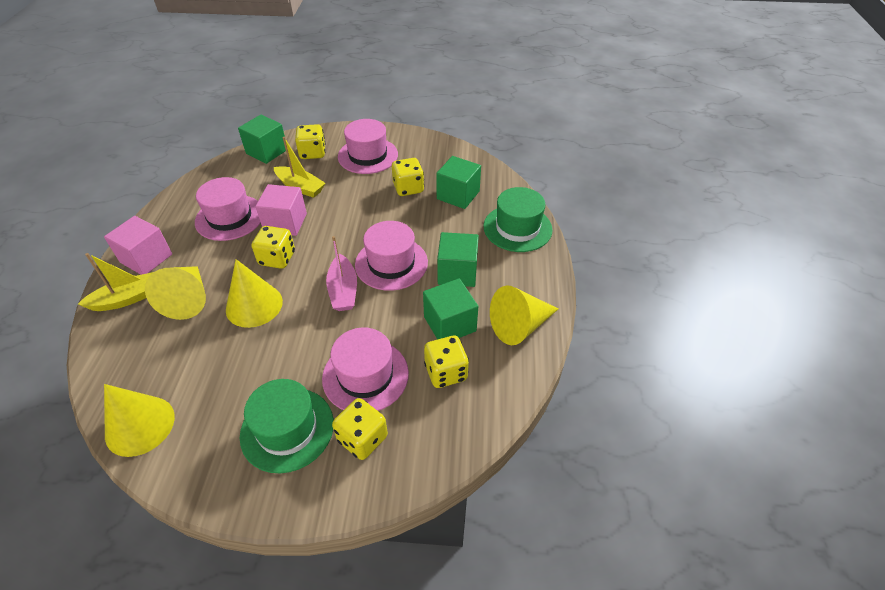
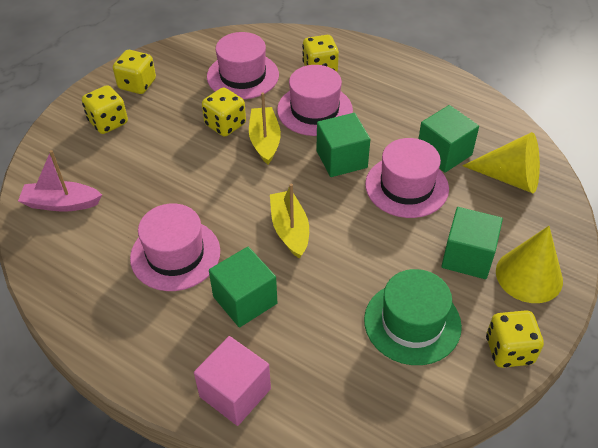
green hat: 2 -> 1
pink cube: 2 -> 1
yellow cone: 4 -> 2

